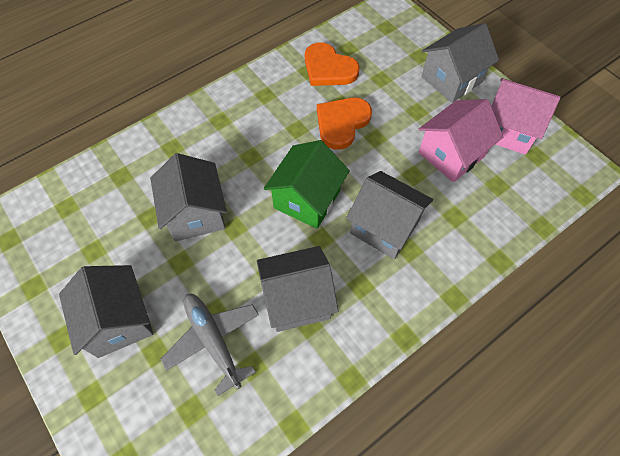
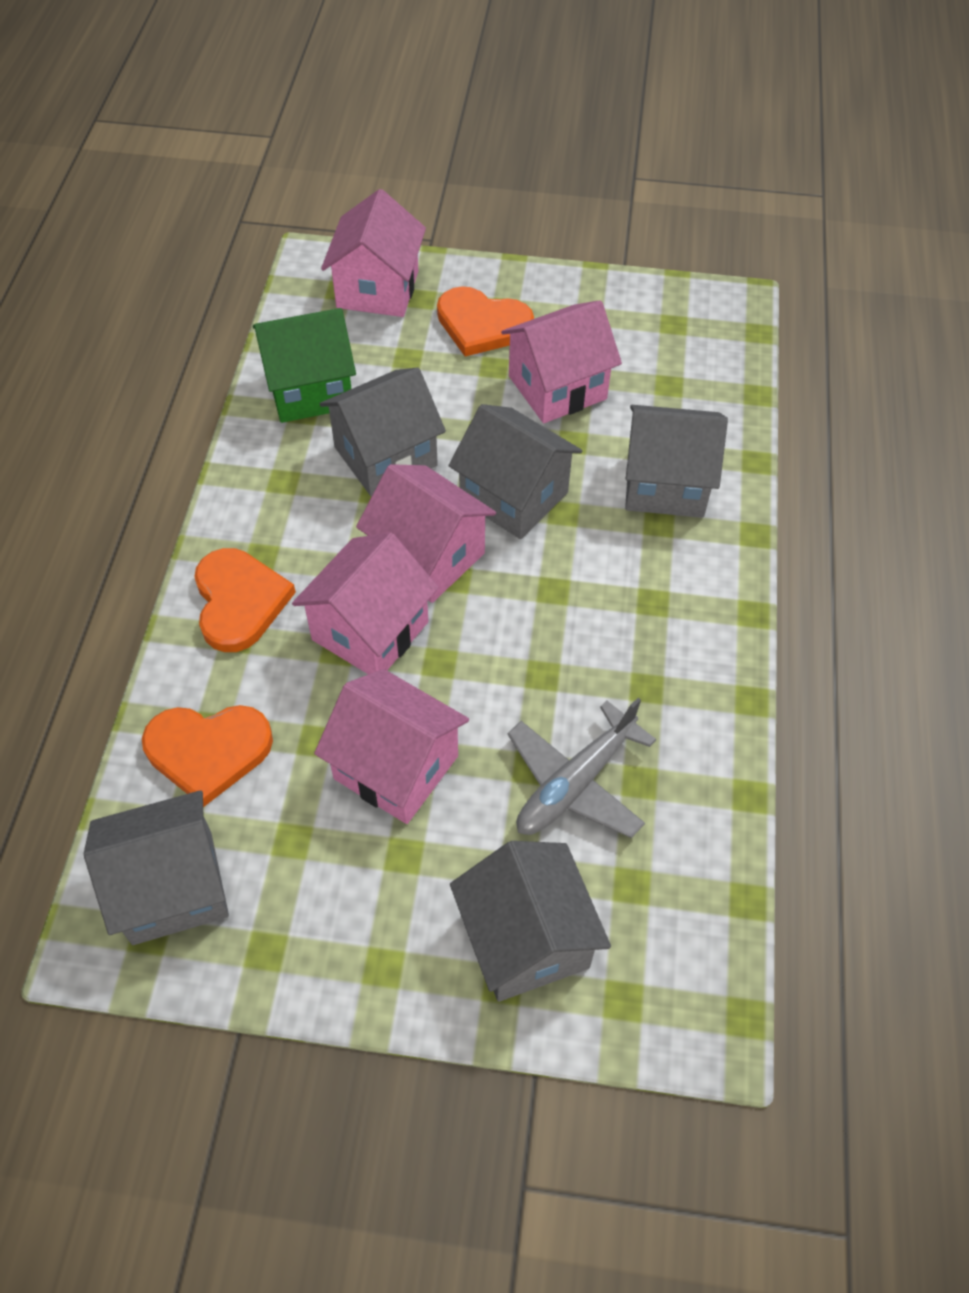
orange heart: 2 -> 3
pink house: 2 -> 5

